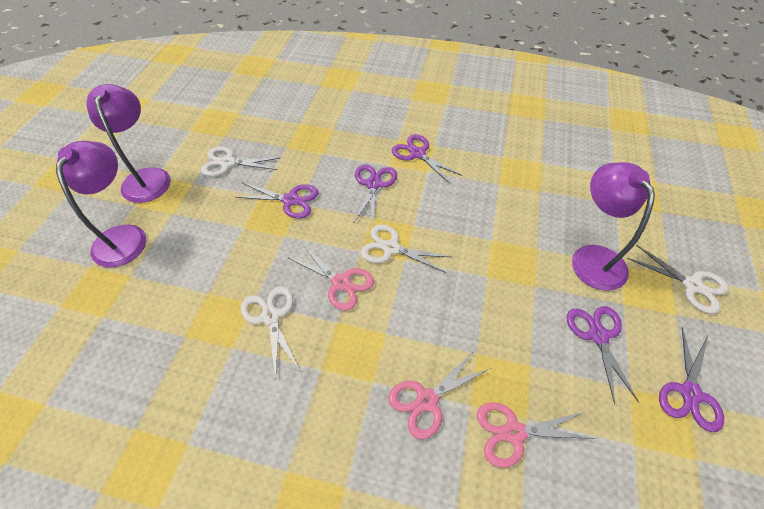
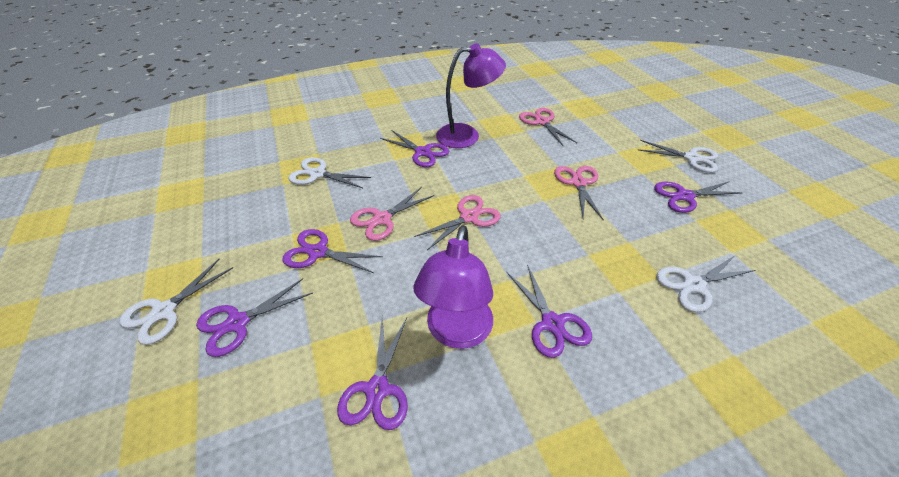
pink scissors: 3 -> 4
purple lamp: 3 -> 2
purple scissors: 5 -> 6

